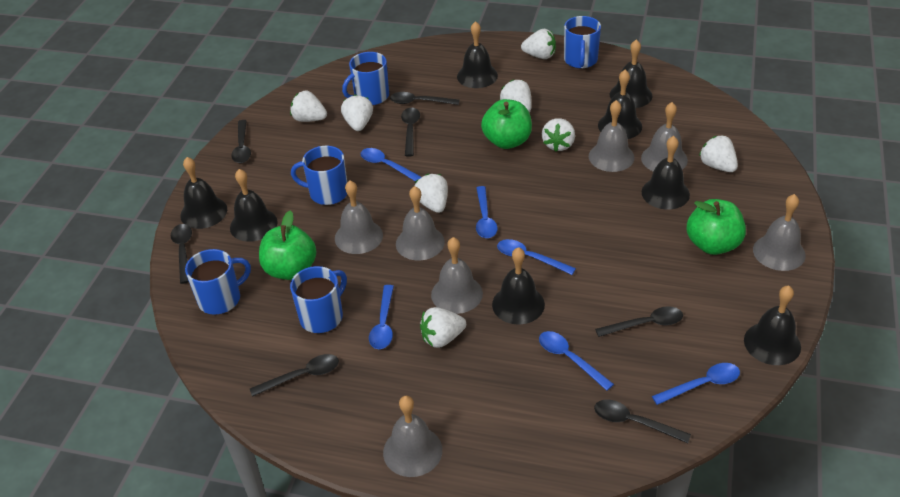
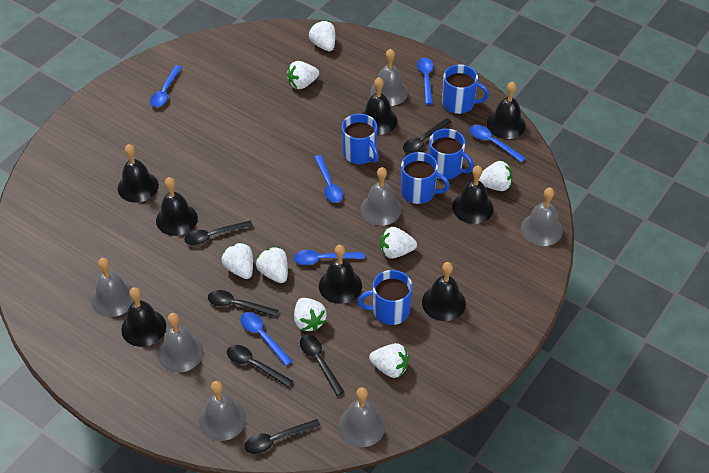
black spoon: 7 -> 6
green apple: 3 -> 0

